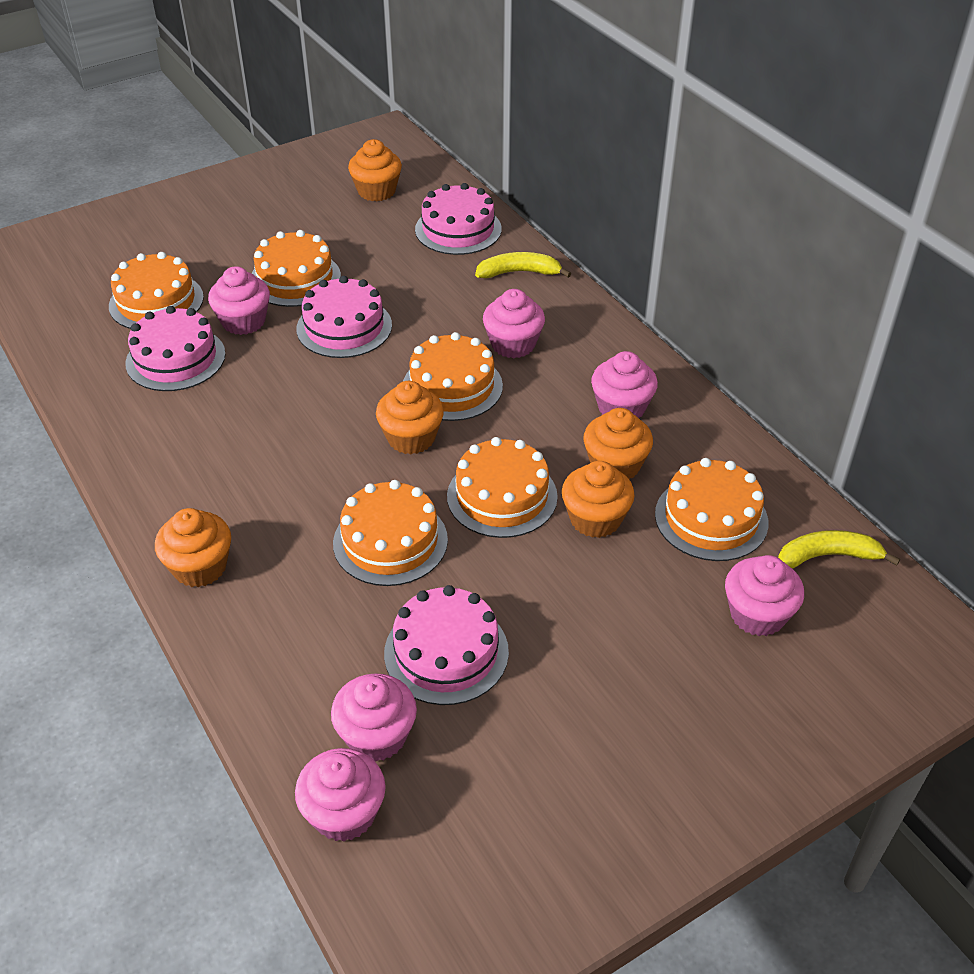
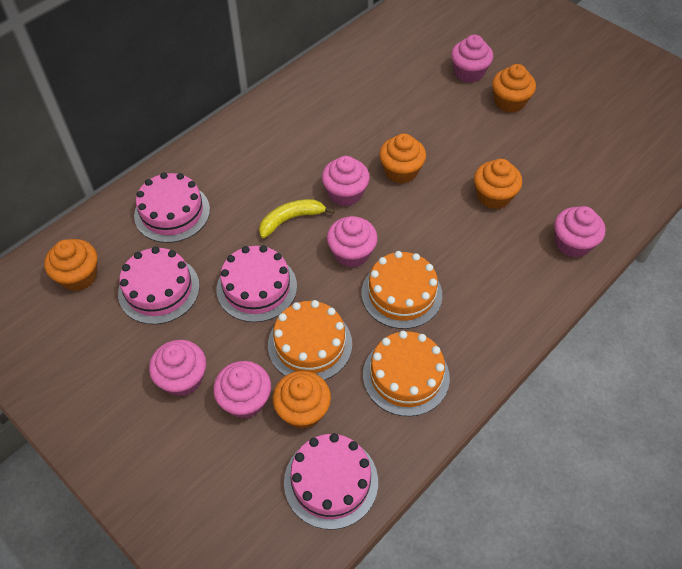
orange cake: 6 -> 3
yellow banana: 2 -> 1

